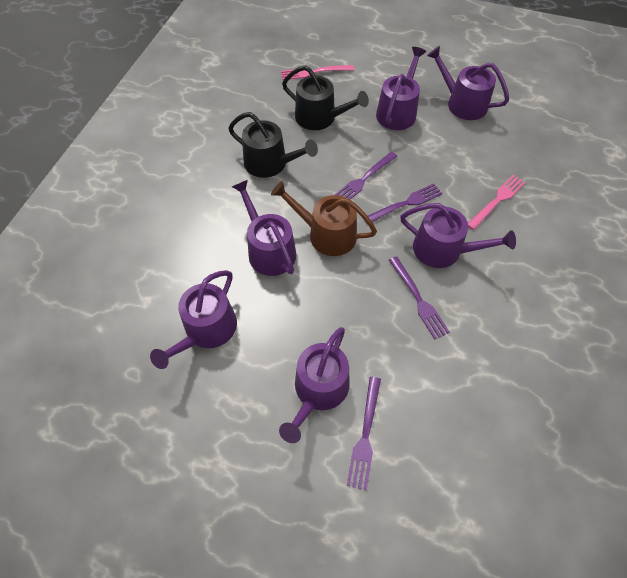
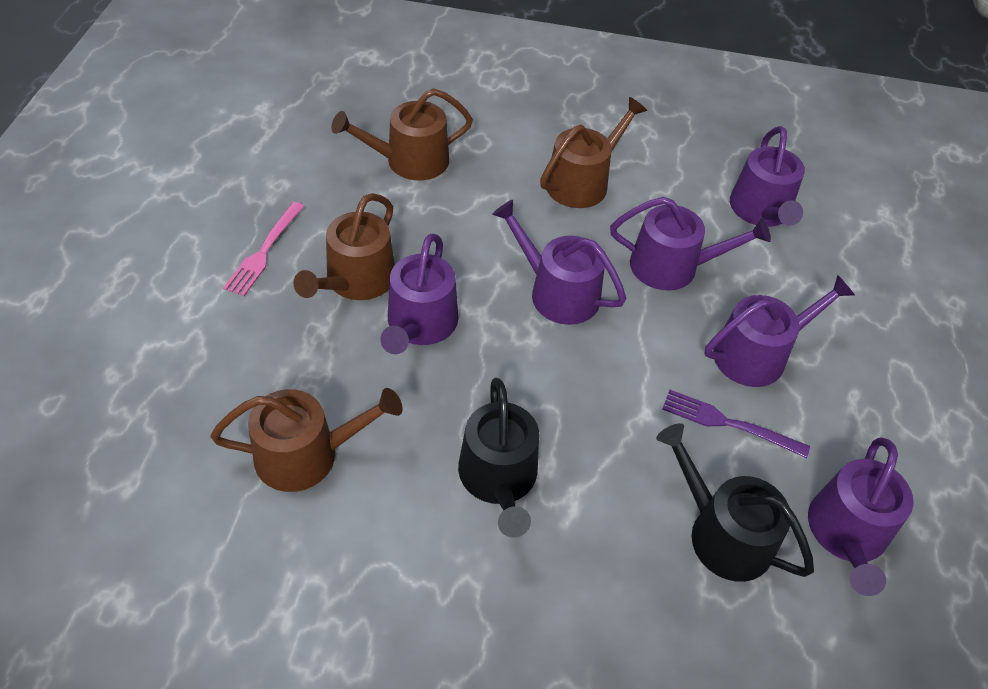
brown watering can: 1 -> 4
pink fork: 2 -> 1
purple fork: 4 -> 1

